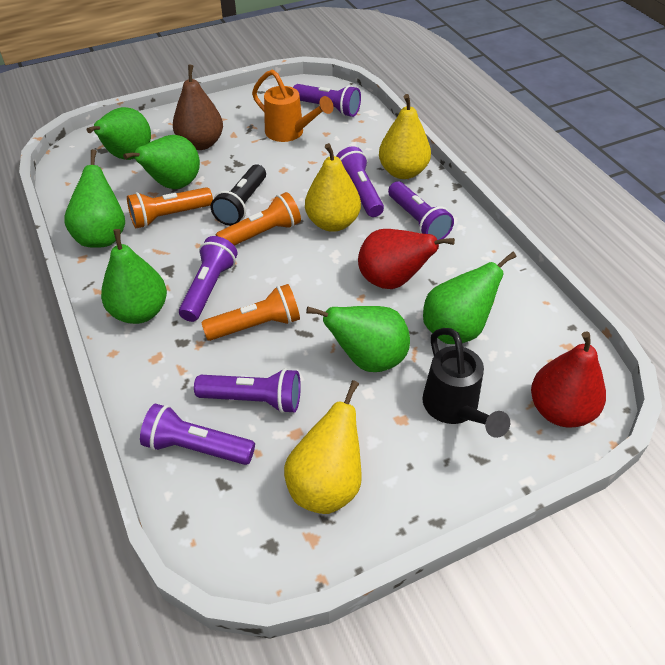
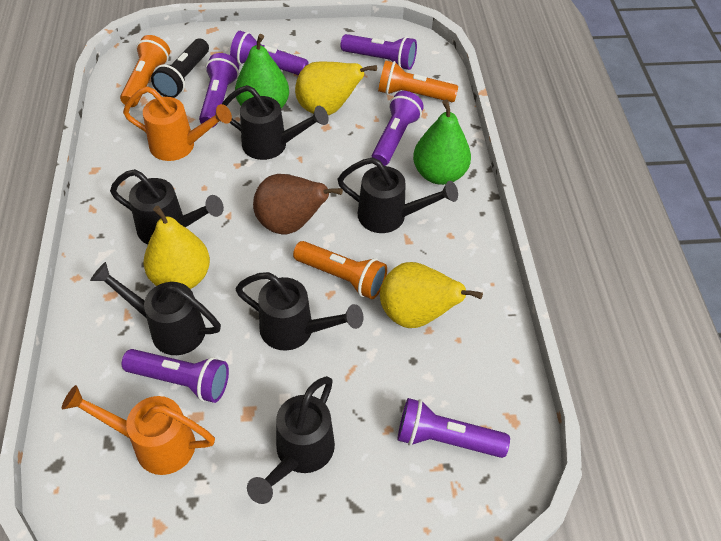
black watering can: 1 -> 6
green pear: 6 -> 2
orange watering can: 1 -> 2
red pear: 2 -> 0

